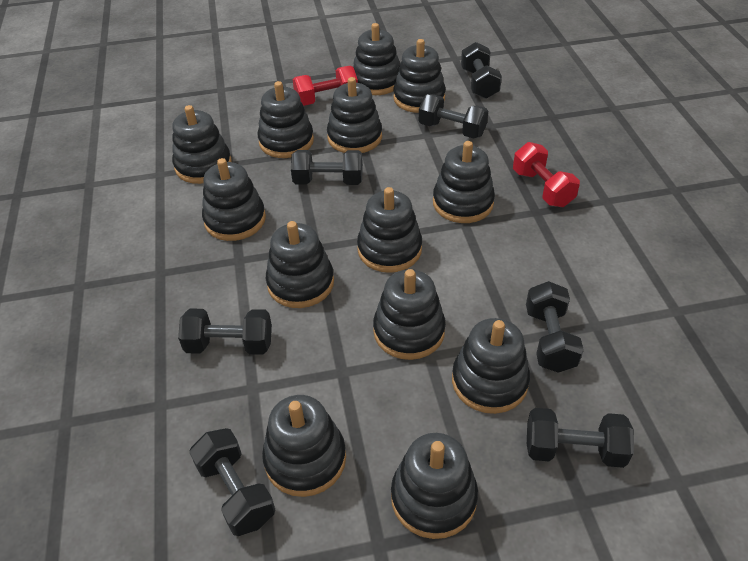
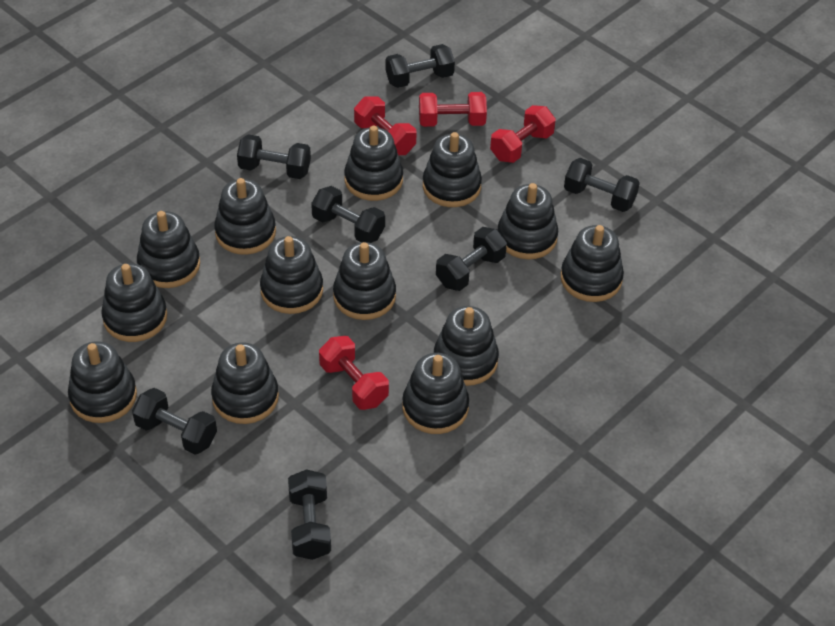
red dumbbell: 2 -> 4

